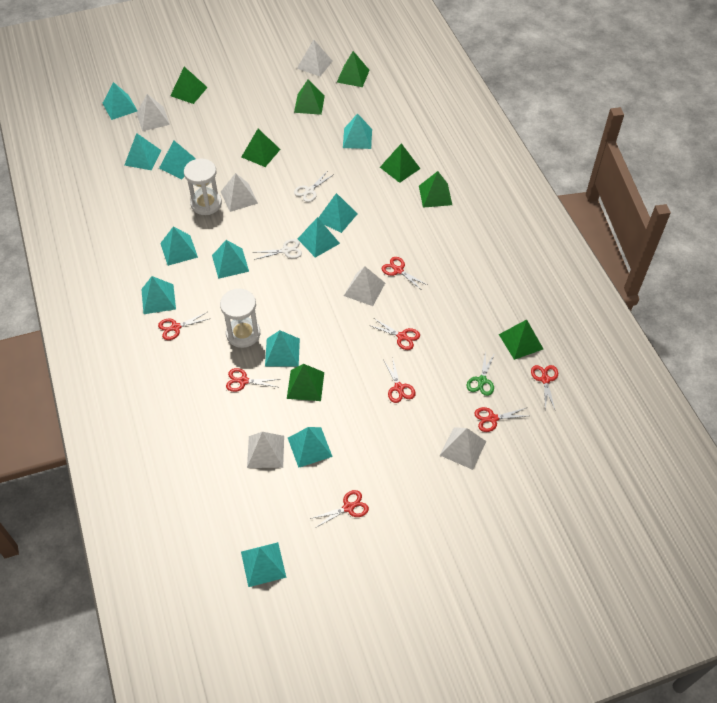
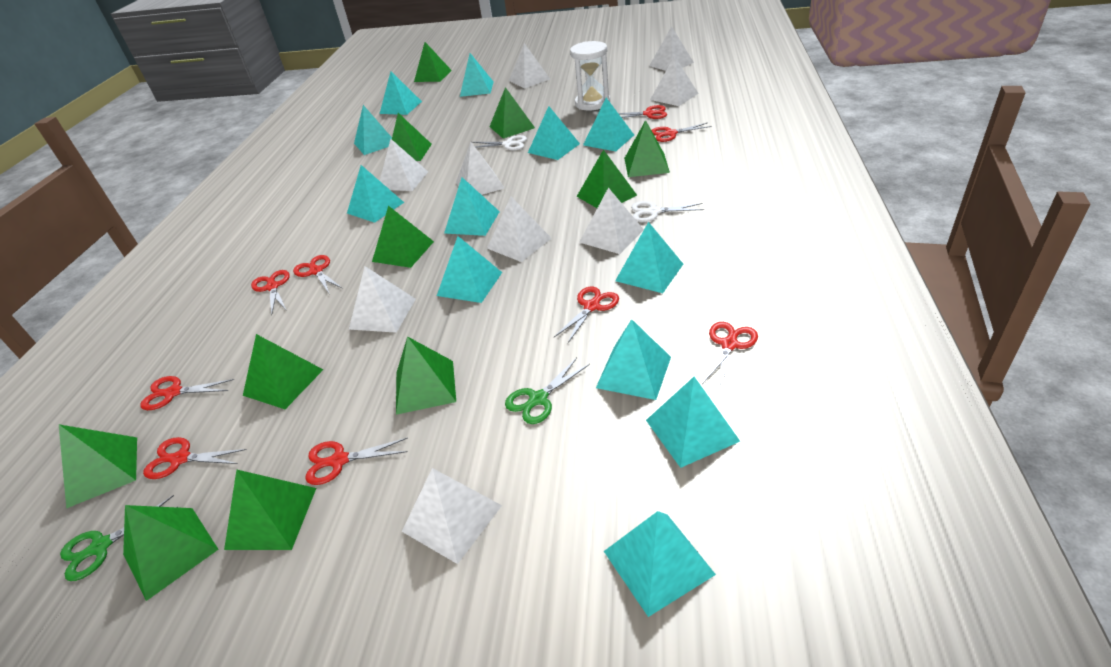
green pyramid: 8 -> 11
green scissors: 1 -> 2
red scissors: 8 -> 9
white hourglass: 2 -> 1
white pyramid: 6 -> 9

